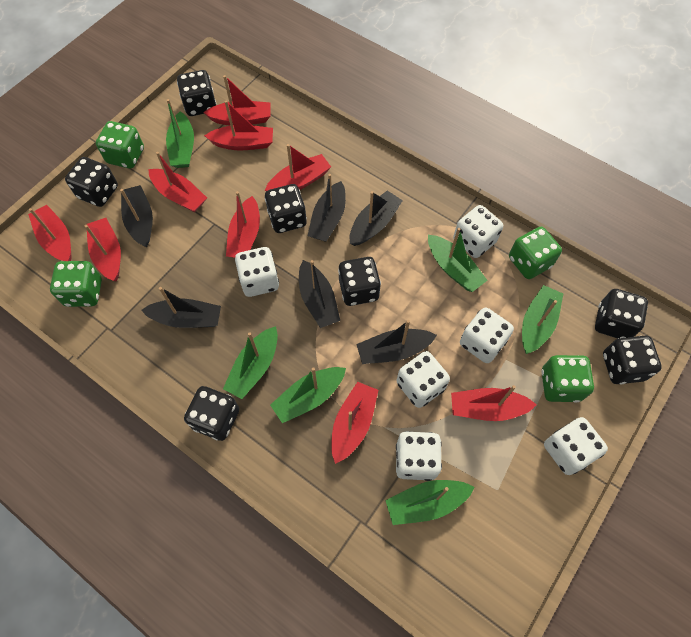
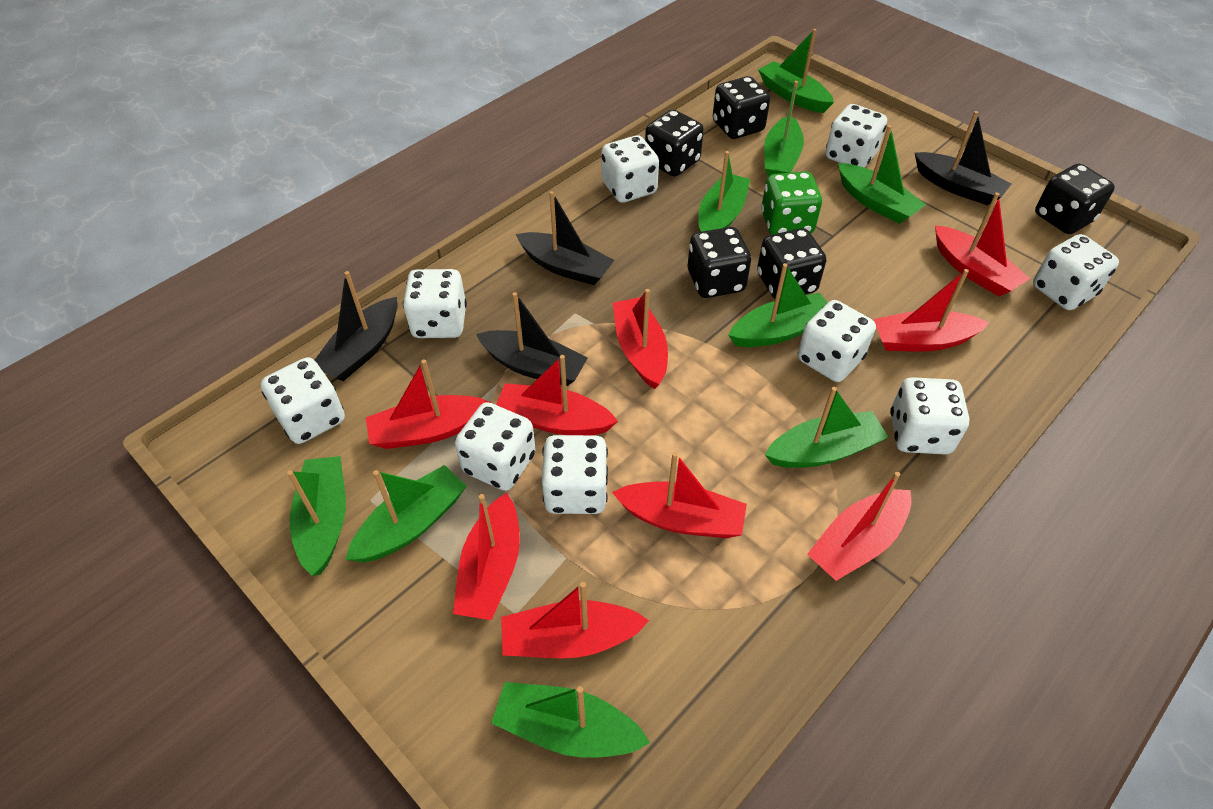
black boat: 6 -> 4
black dice: 7 -> 5
green boat: 6 -> 9
green dice: 4 -> 1
white dice: 6 -> 9

